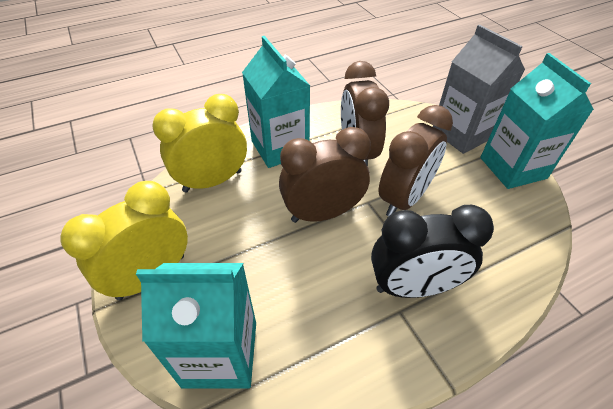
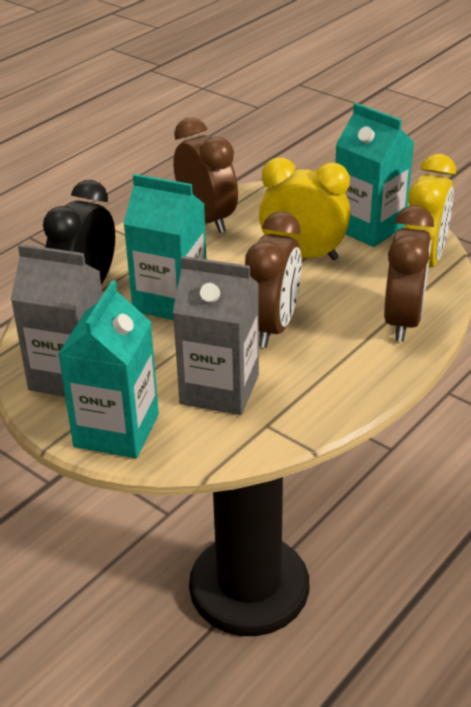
grey carton: 1 -> 2

